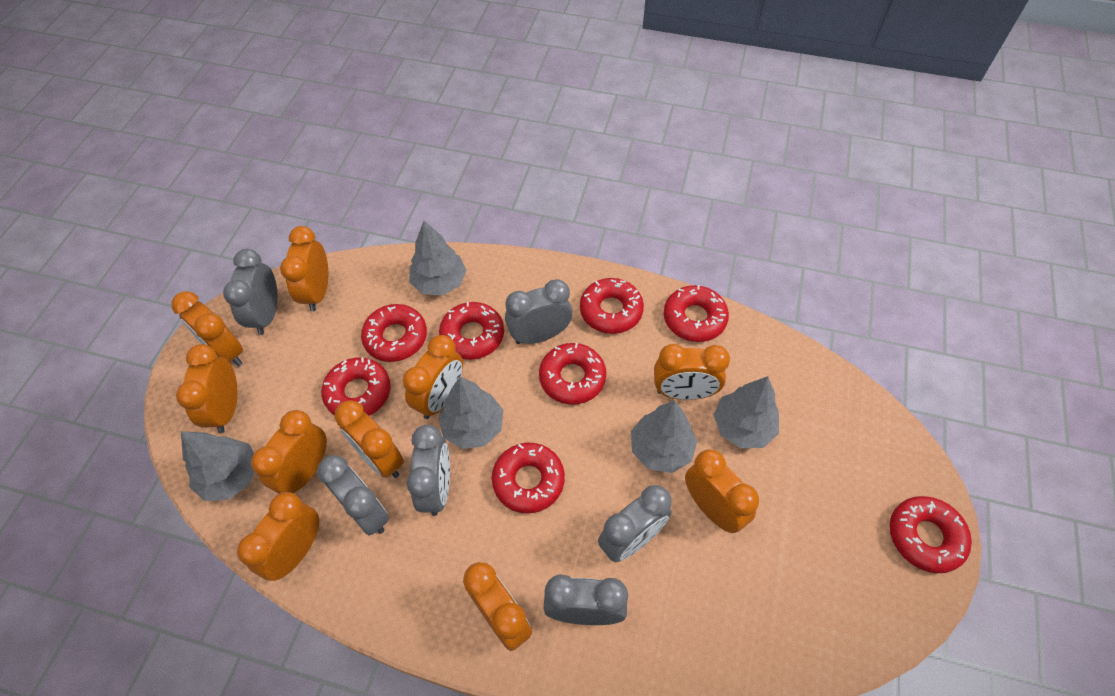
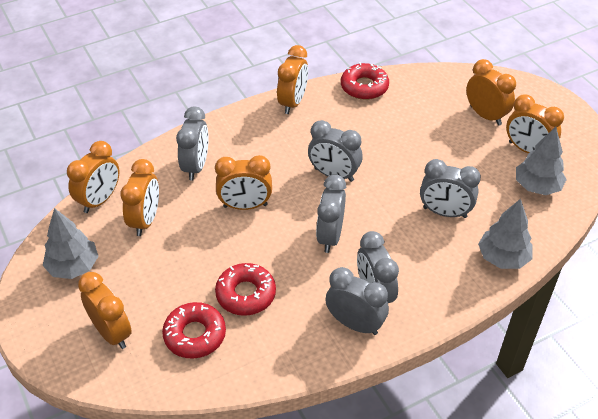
grey tree: 5 -> 3
orange clock: 10 -> 7
red donut: 8 -> 3

